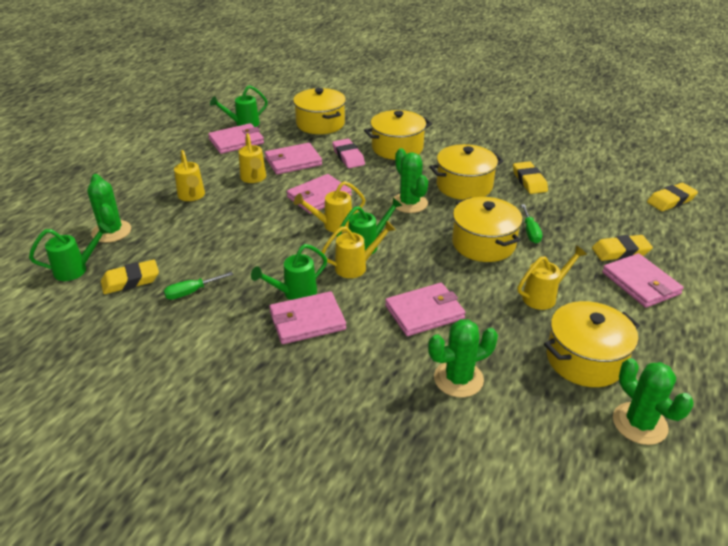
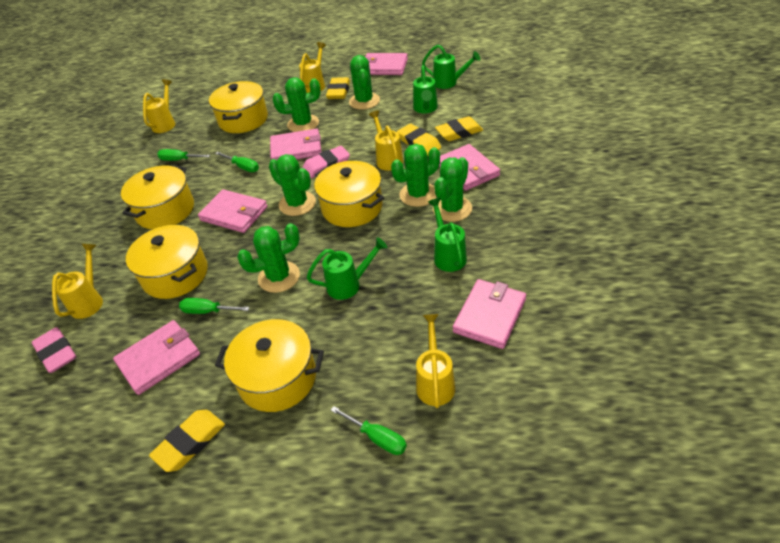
green cactus: 4 -> 6
green screwdriver: 2 -> 4
pink eraser: 1 -> 2

